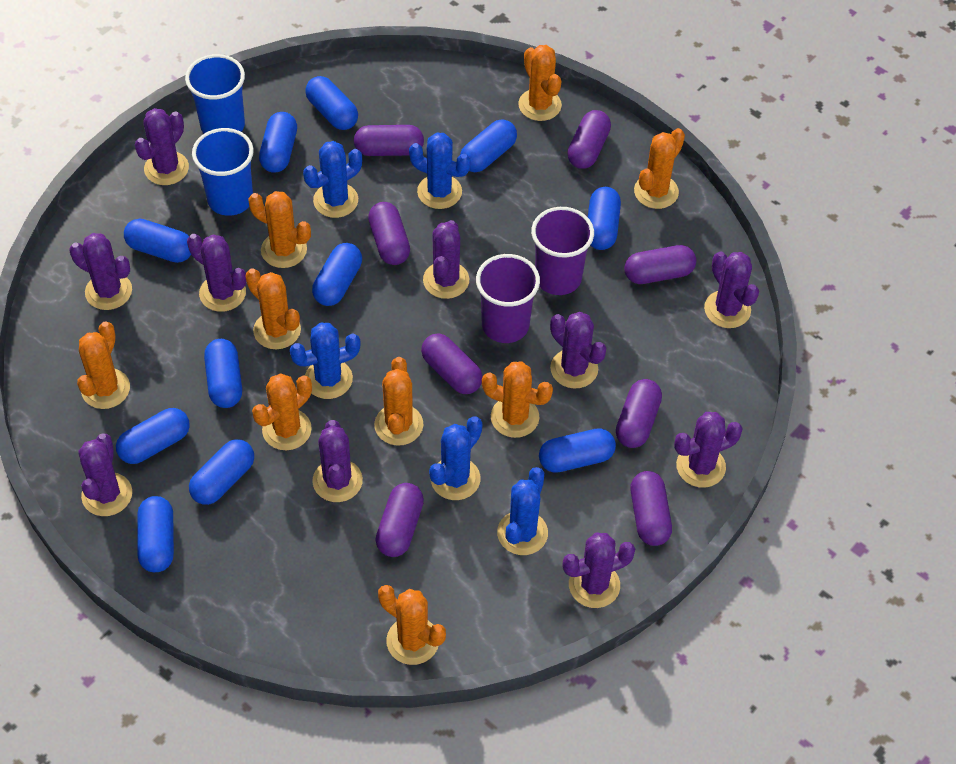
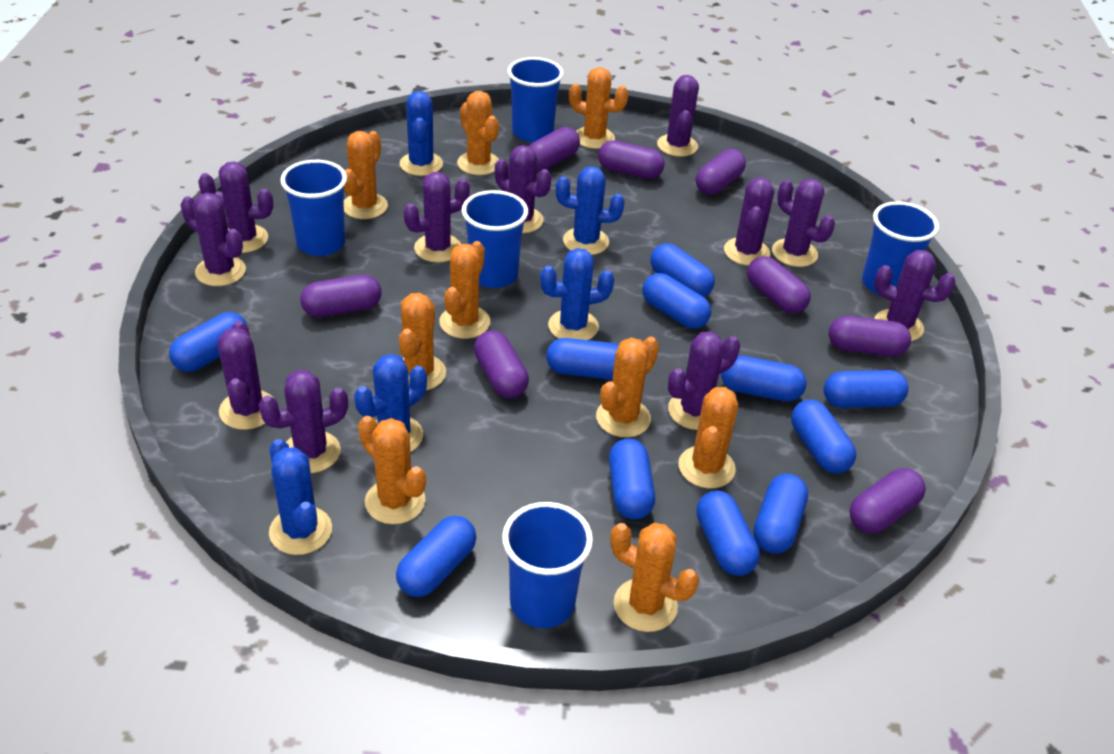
blue cup: 2 -> 5
purple cactus: 10 -> 11
purple cup: 2 -> 0

